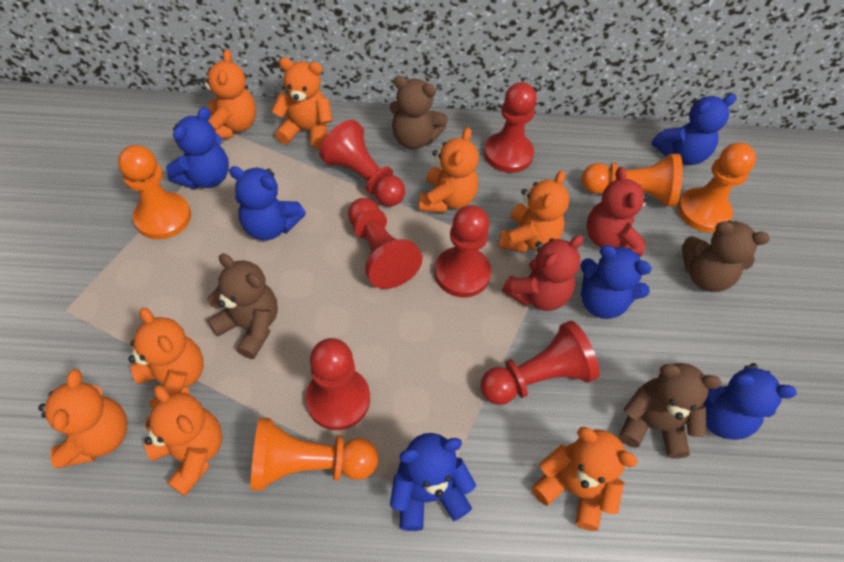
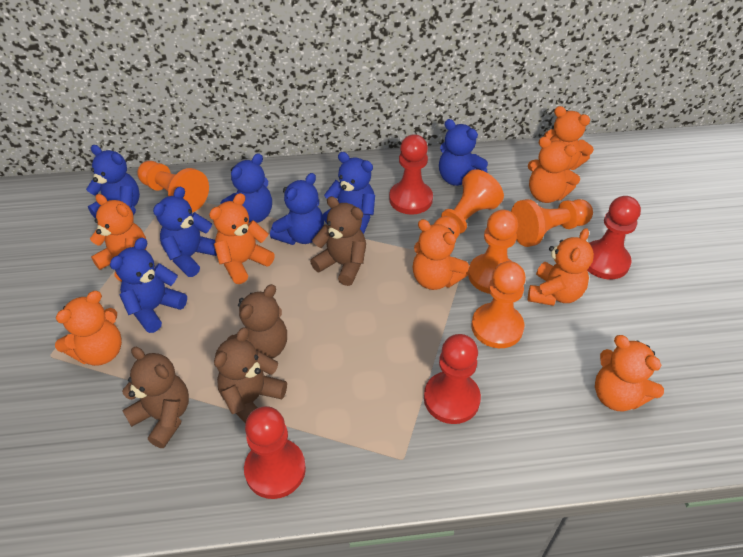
blue teddy bear: 6 -> 7
orange pawn: 4 -> 5
red pawn: 6 -> 4
red teddy bear: 2 -> 0

